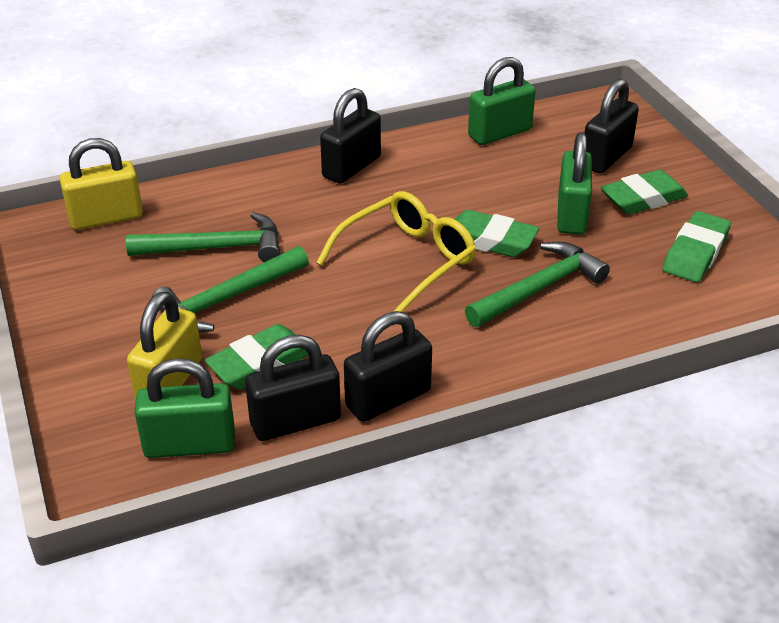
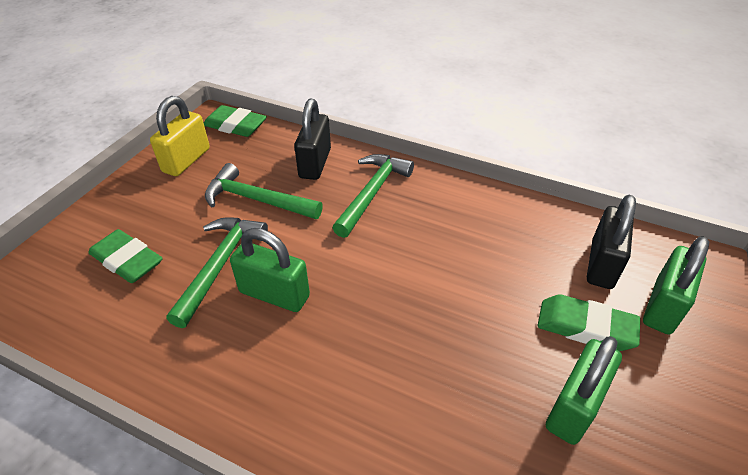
black padlock: 4 -> 2
green eraser: 4 -> 3
yellow glasses: 1 -> 0
yellow padlock: 2 -> 1

